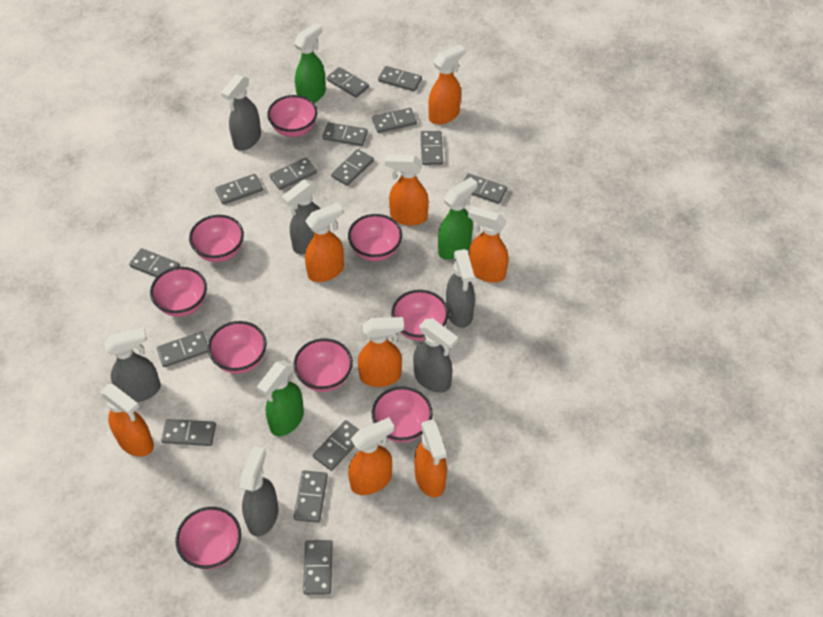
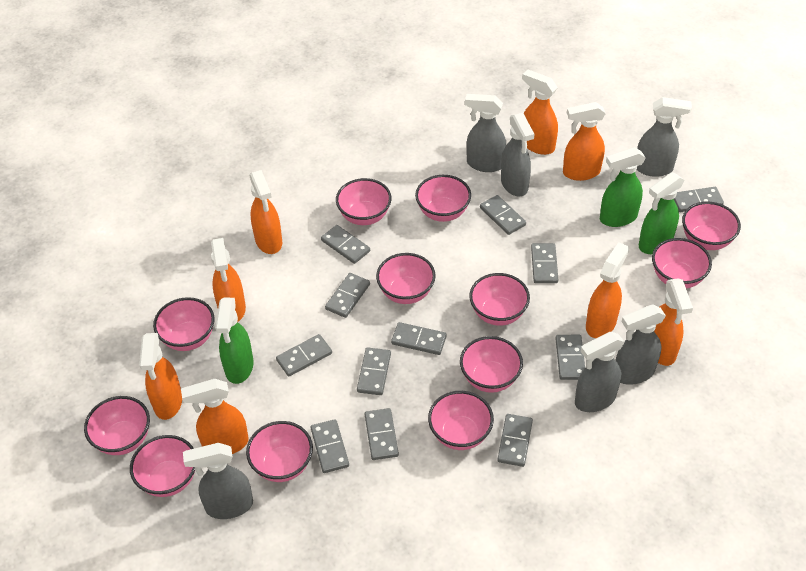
grey domino: 15 -> 12
pink bowl: 9 -> 12

